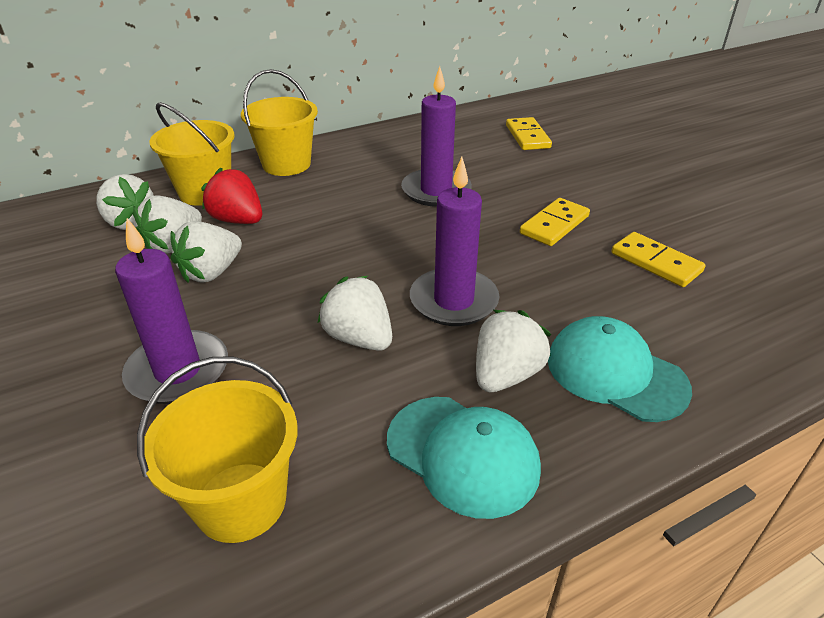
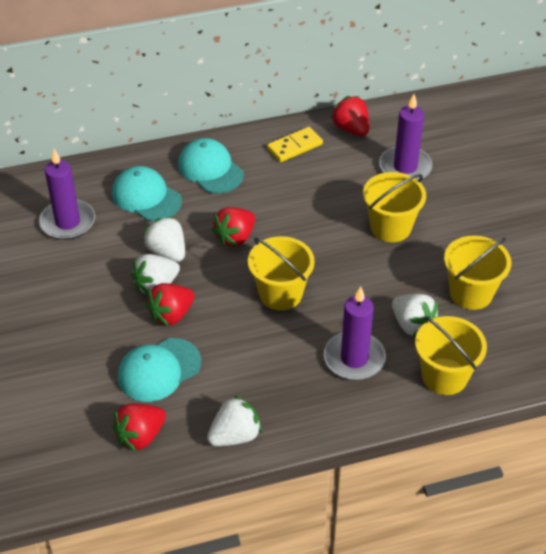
red strawberry: 1 -> 4
turquoise cap: 2 -> 3
white strawberry: 5 -> 4
yellow bucket: 3 -> 4
yellow domino: 3 -> 1

